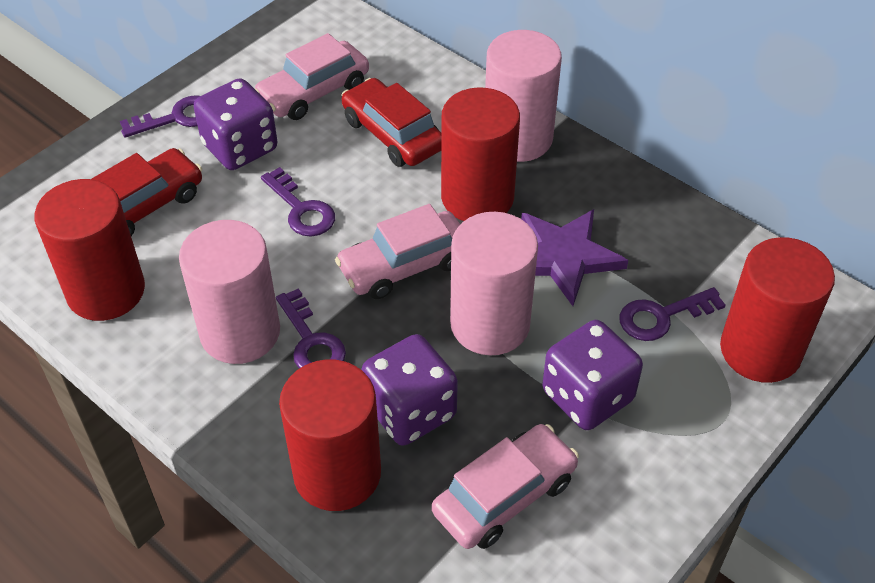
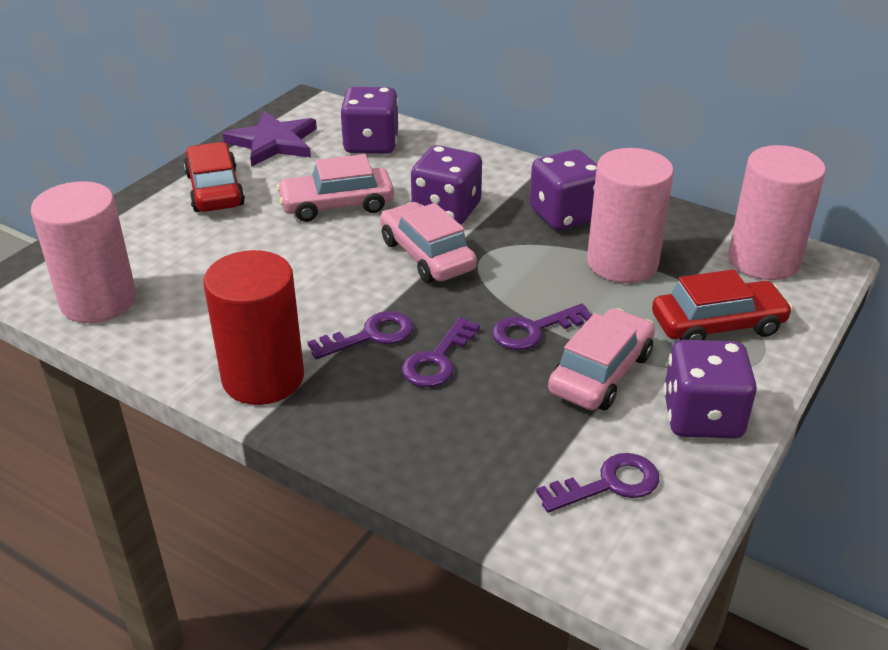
purple dice: 3 -> 4
red cylinder: 4 -> 1

